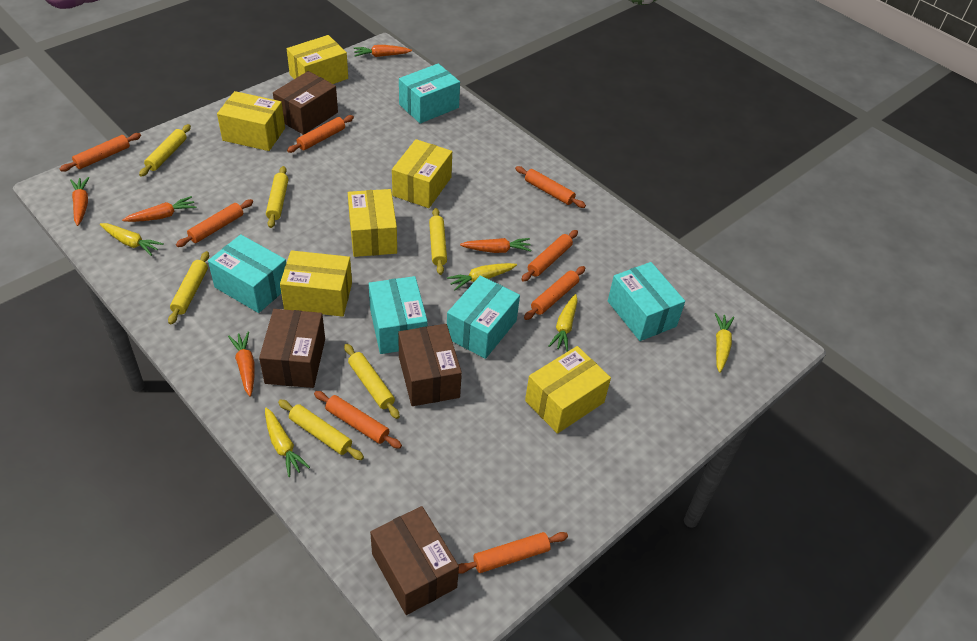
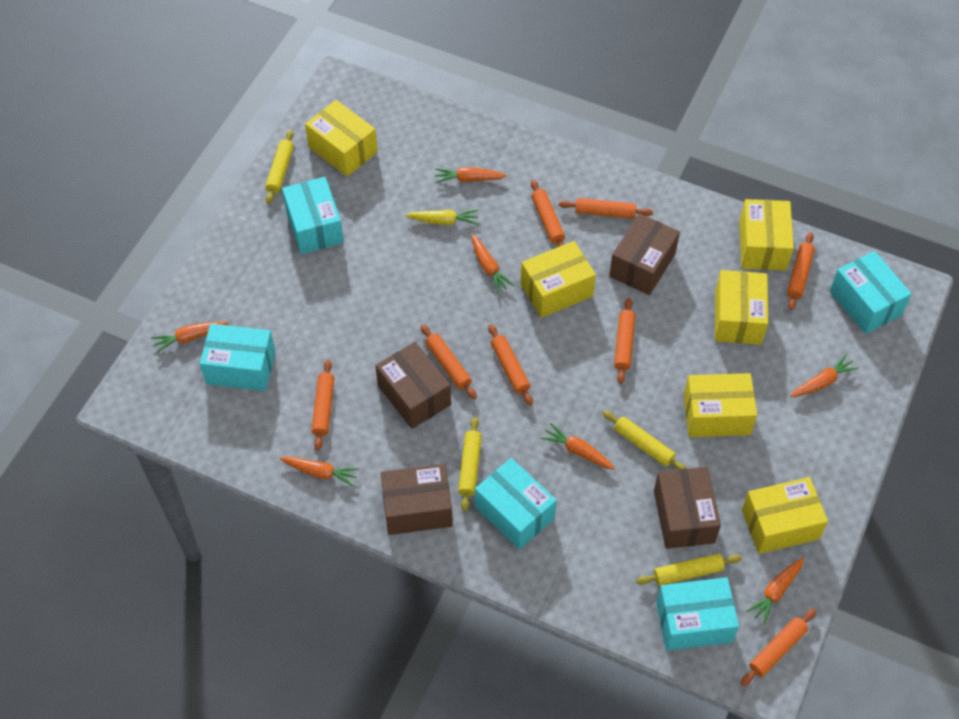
orange carrot: 5 -> 7
yellow carrot: 5 -> 1
yellow rolling pin: 6 -> 4

